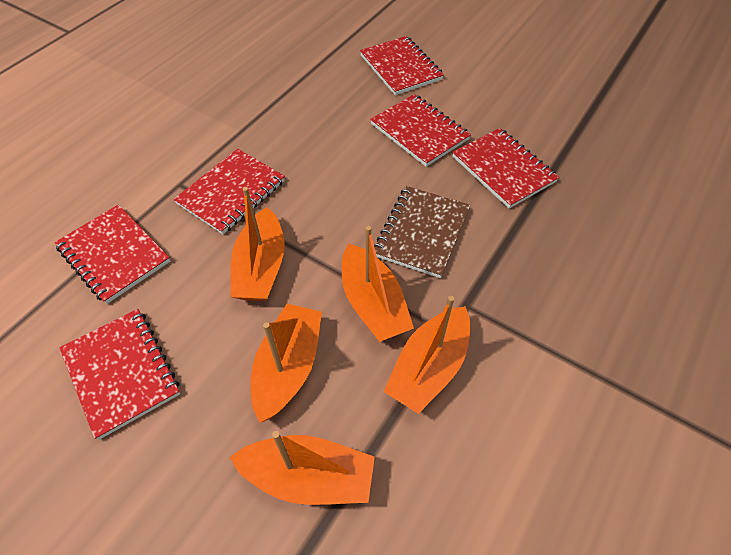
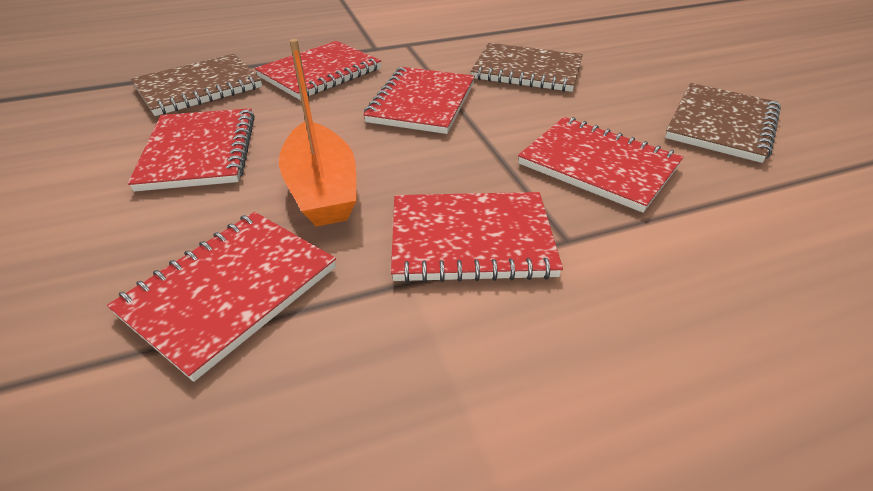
brown notebook: 1 -> 3
orange boat: 5 -> 1

